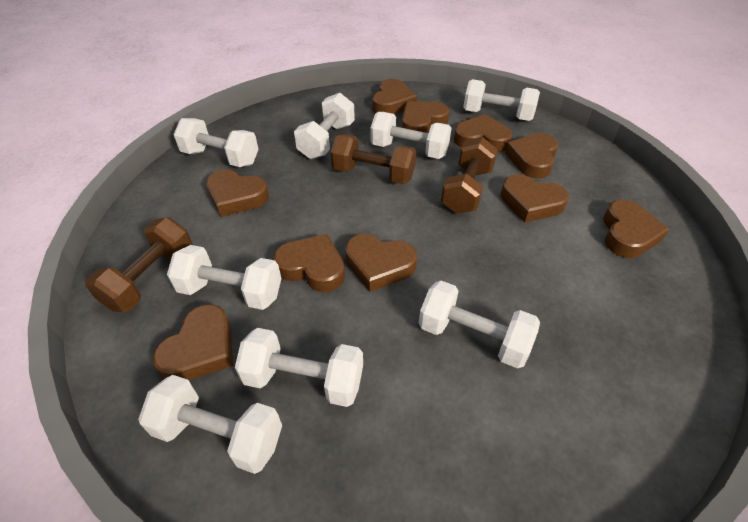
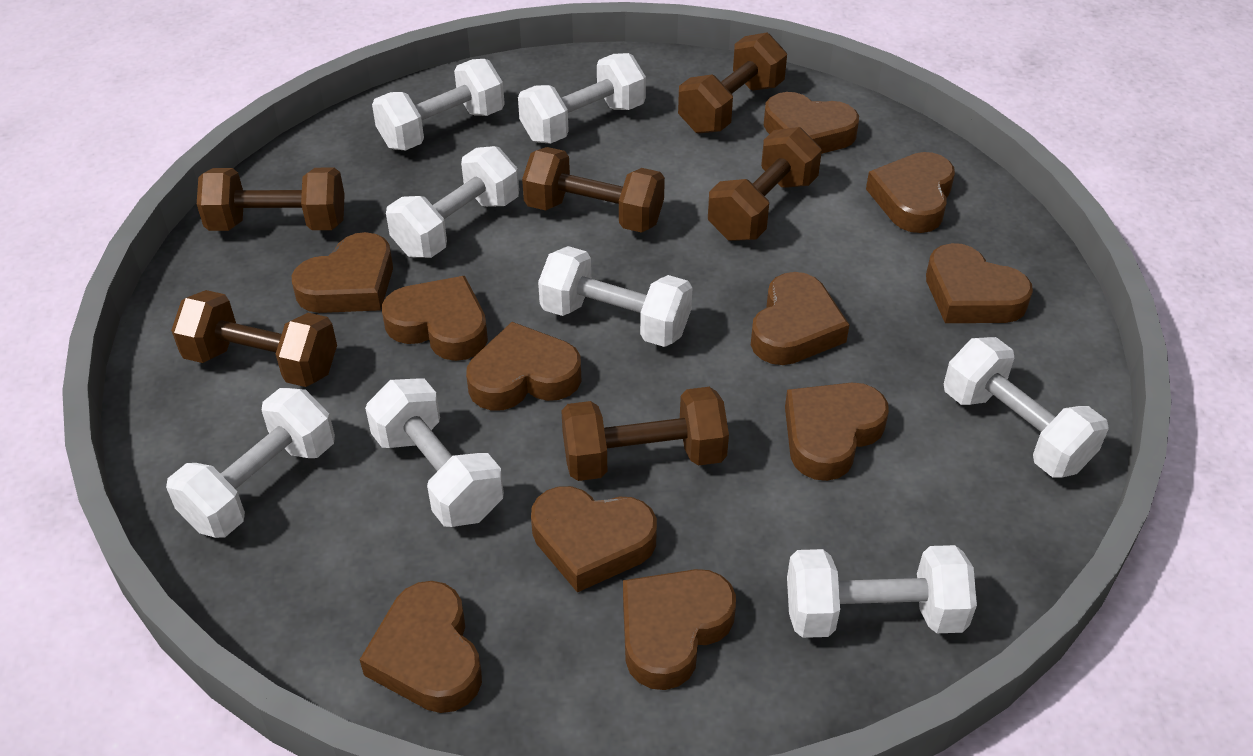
brown dumbbell: 3 -> 6
brown heart: 10 -> 11

